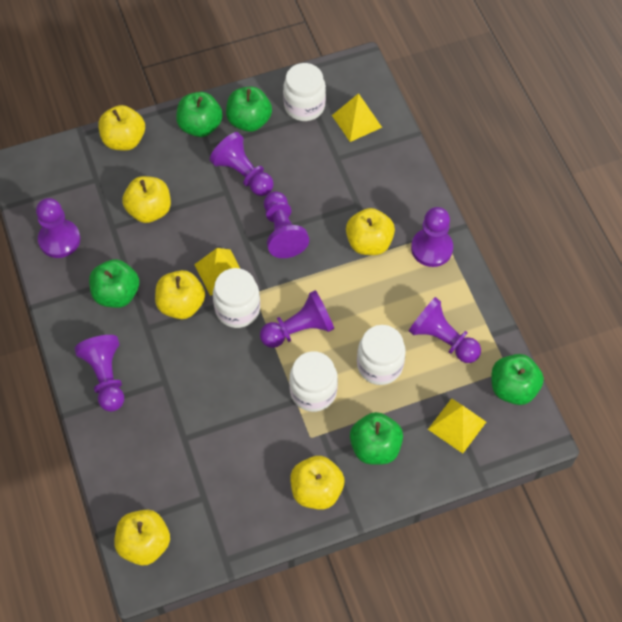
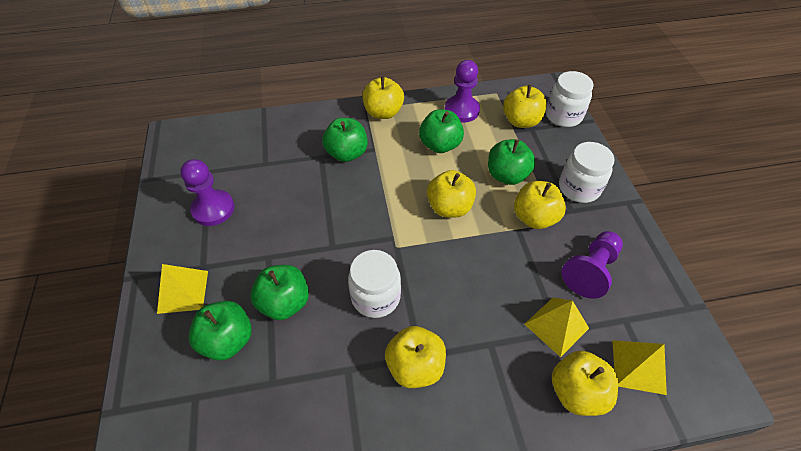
purple pawn: 7 -> 3
white jar: 4 -> 3

